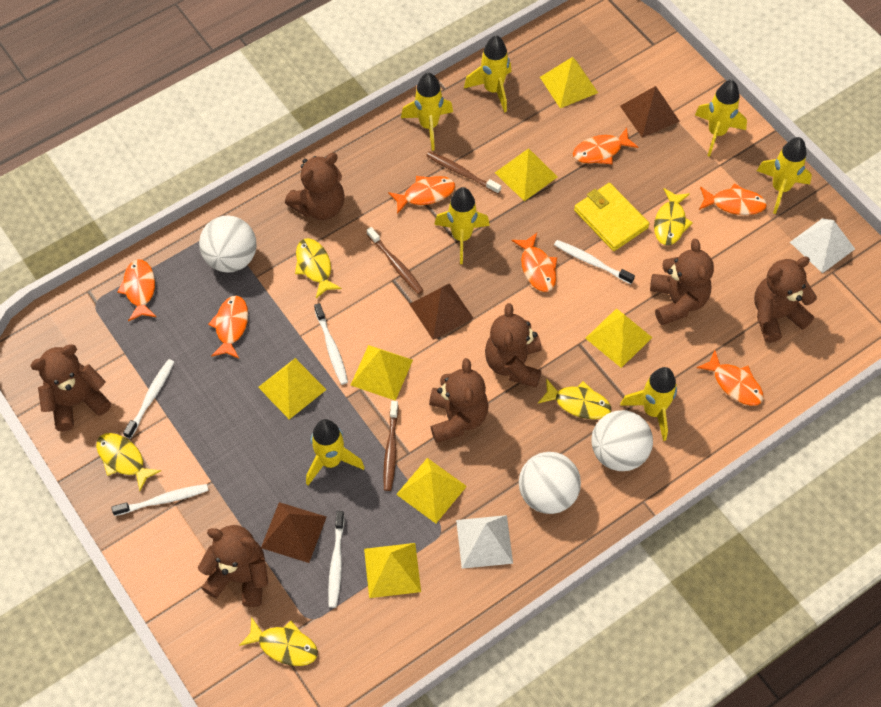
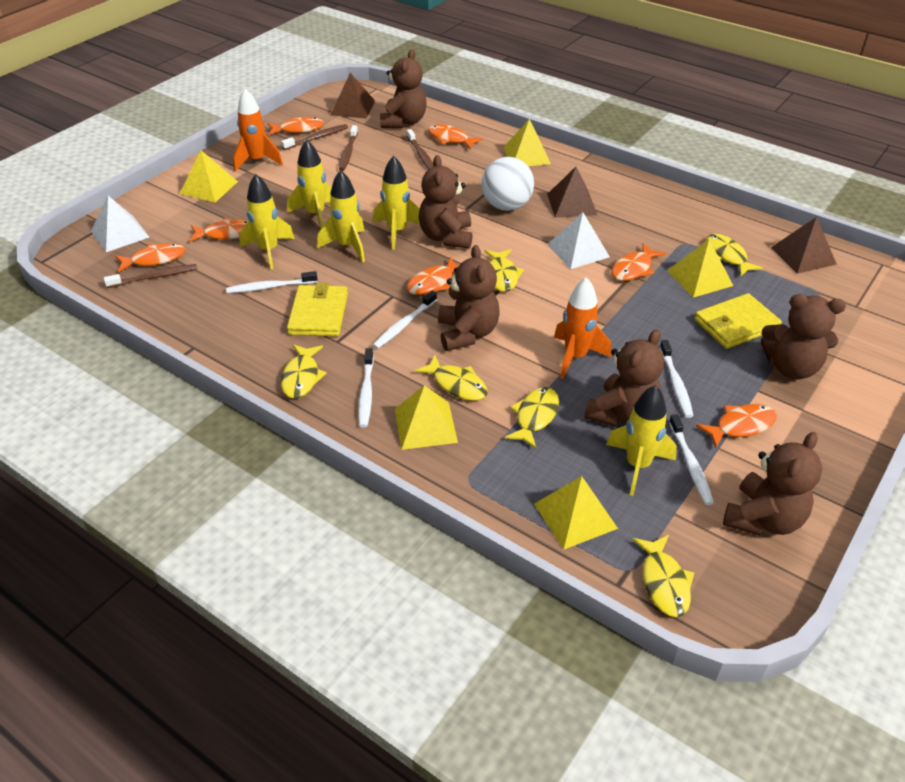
brown teddy bear: 7 -> 6
brown toothbrush: 3 -> 4
orange rocket: 0 -> 2
white ball: 3 -> 1
yellow fish: 5 -> 6
yellow pyramid: 7 -> 5
yellow rocket: 7 -> 5
yellow wallet: 1 -> 2

